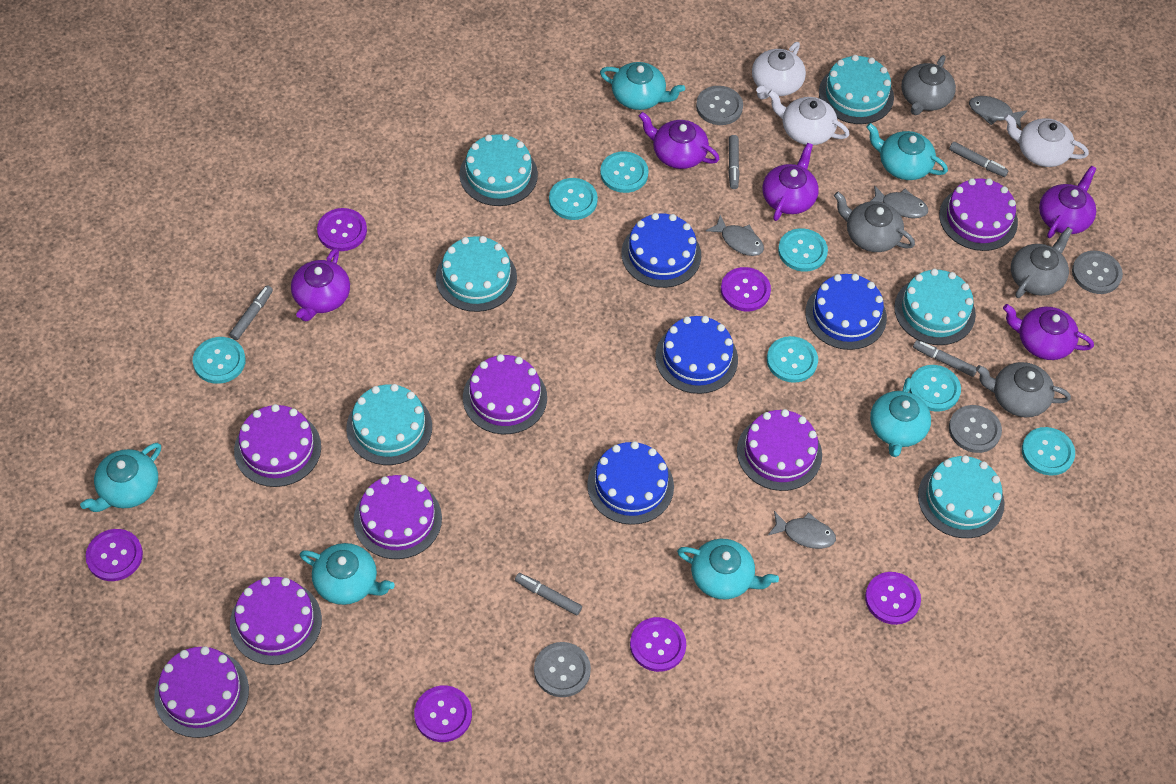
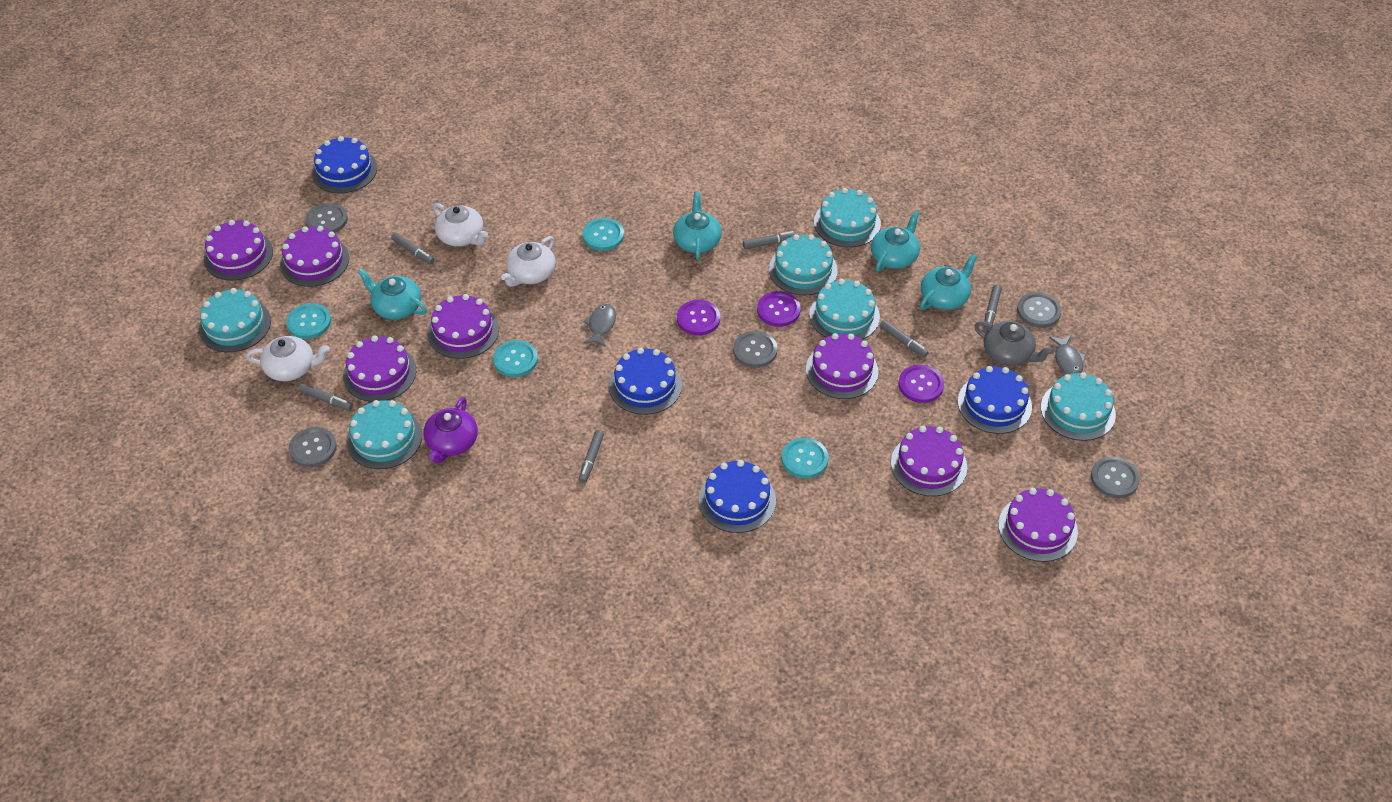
grey button: 4 -> 5
grey fish: 4 -> 2
grey marker: 5 -> 6
grey teapot: 4 -> 1
purple button: 6 -> 3
purple teapot: 5 -> 1
turquoise button: 7 -> 4
turquoise teapot: 6 -> 4

